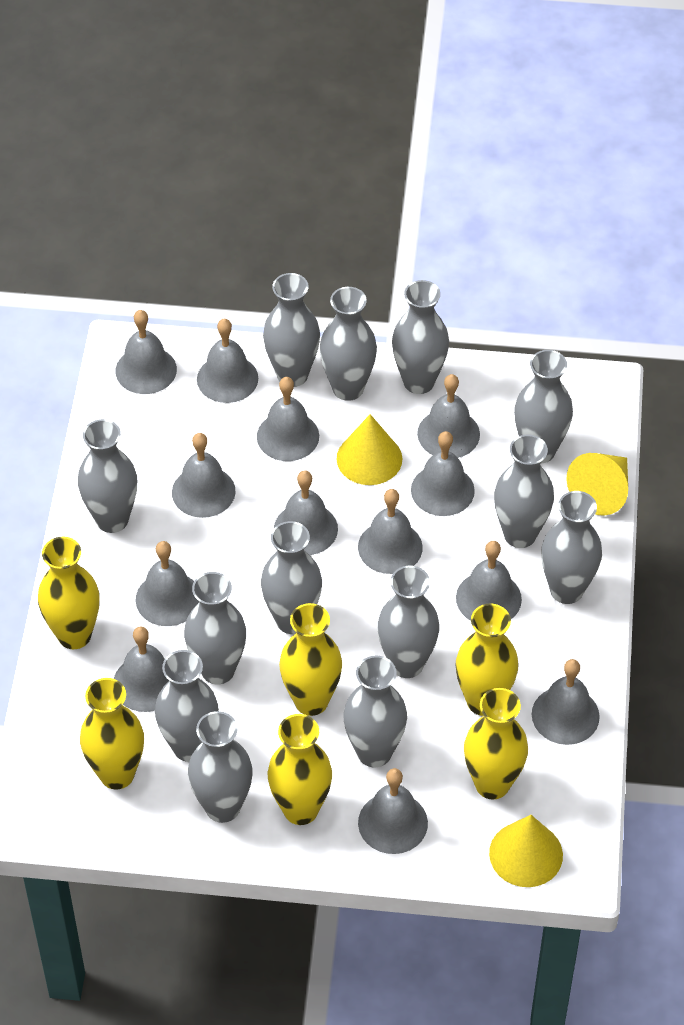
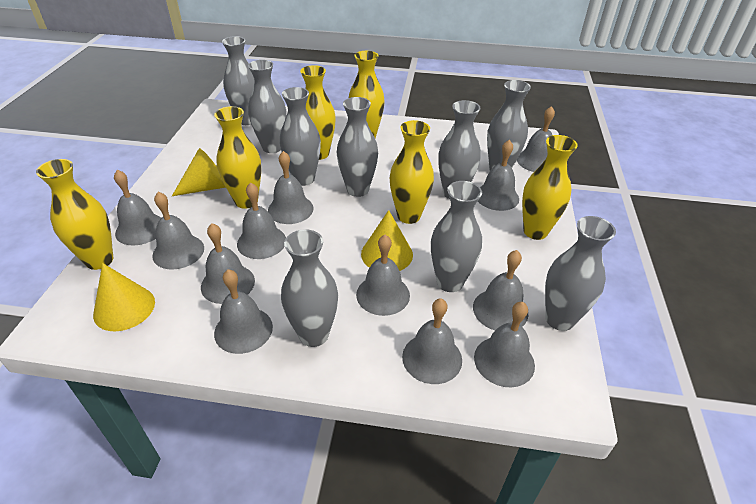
grey bell: 13 -> 12
grey vase: 13 -> 9

